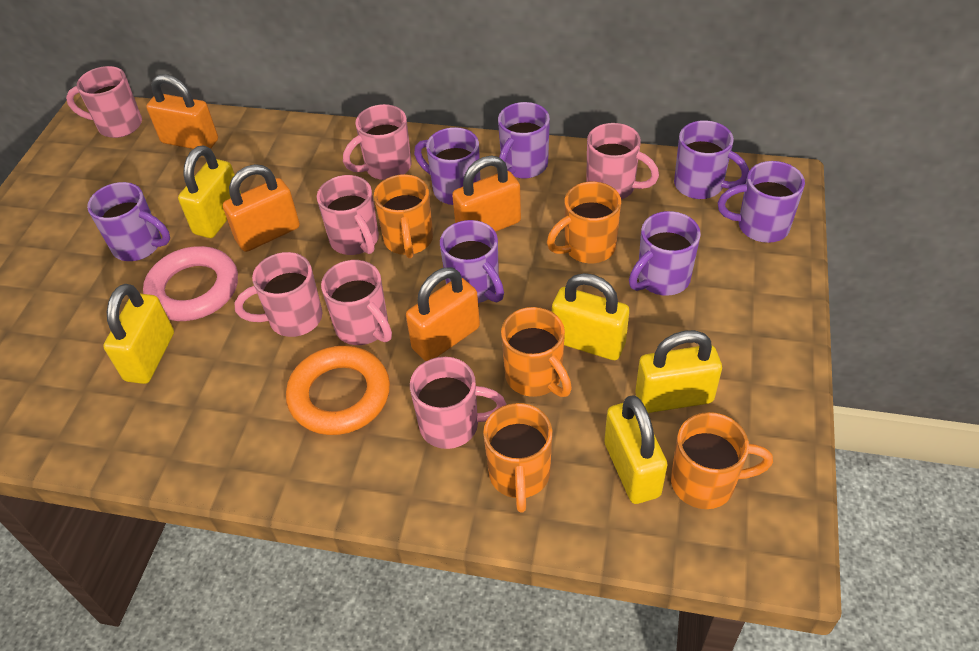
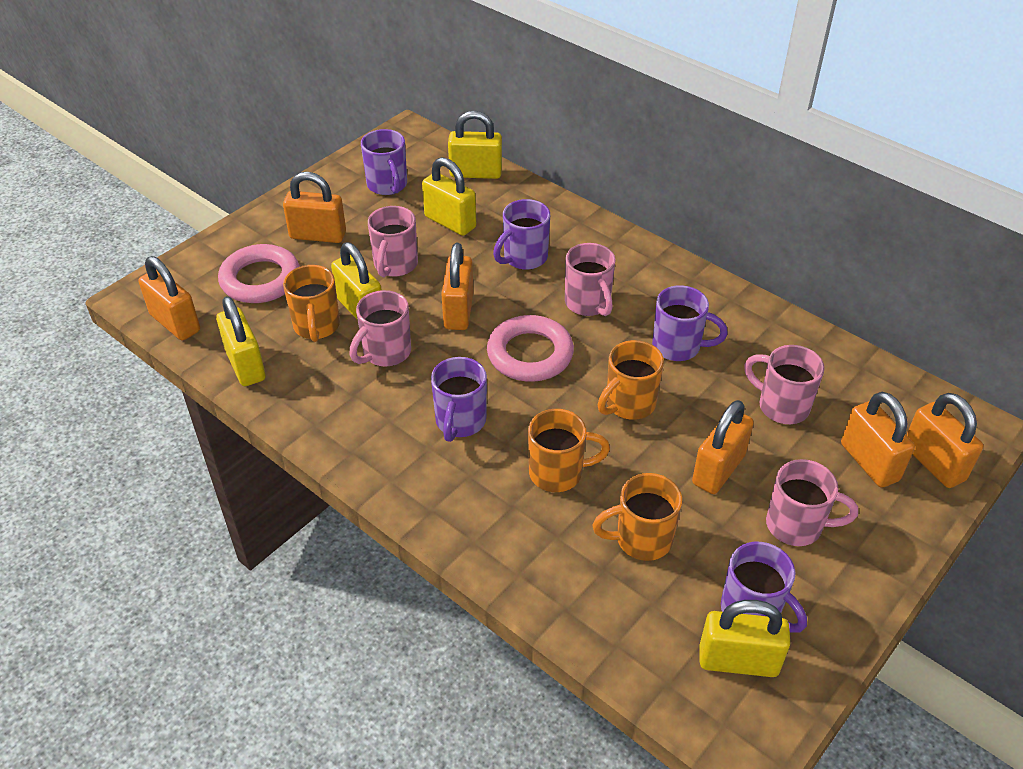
orange mug: 5 -> 4
orange padlock: 4 -> 6
orange ring: 1 -> 0
pink mug: 7 -> 5
pink ring: 1 -> 2
purple mug: 7 -> 5

